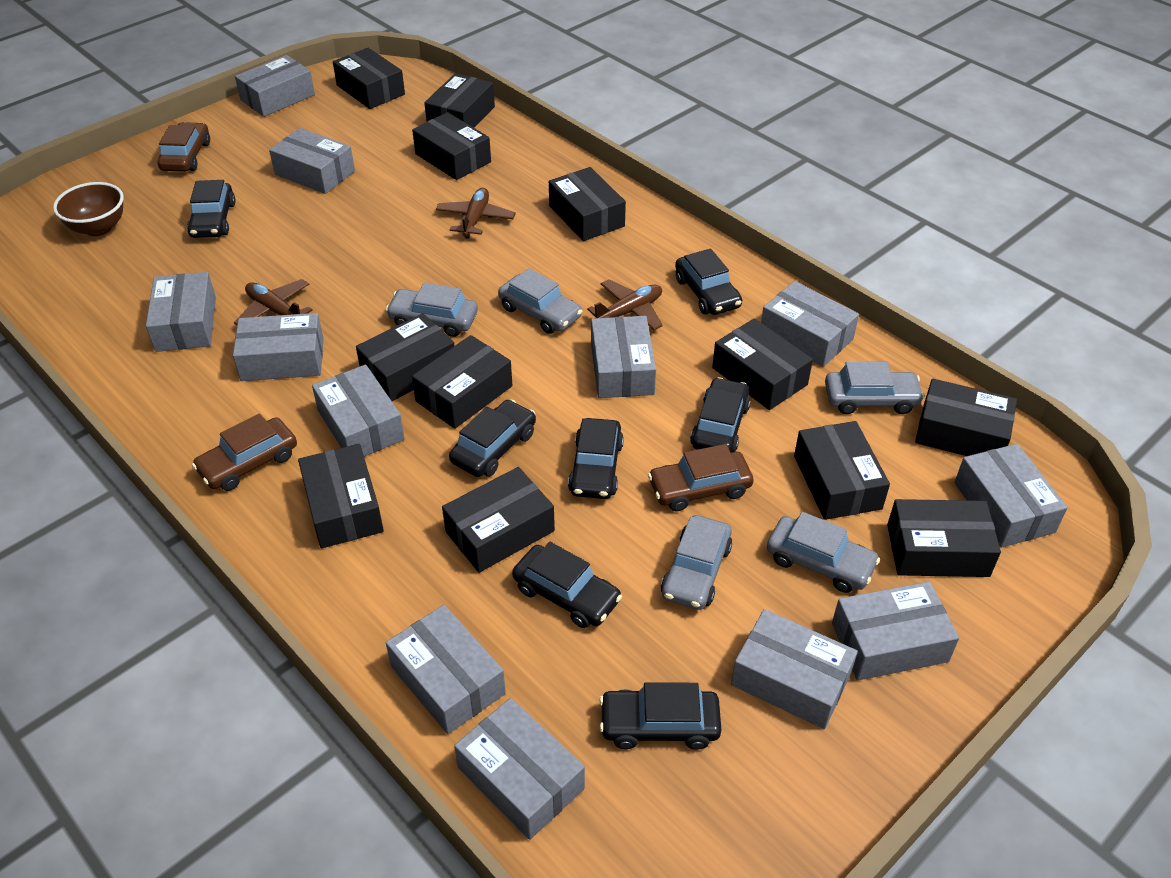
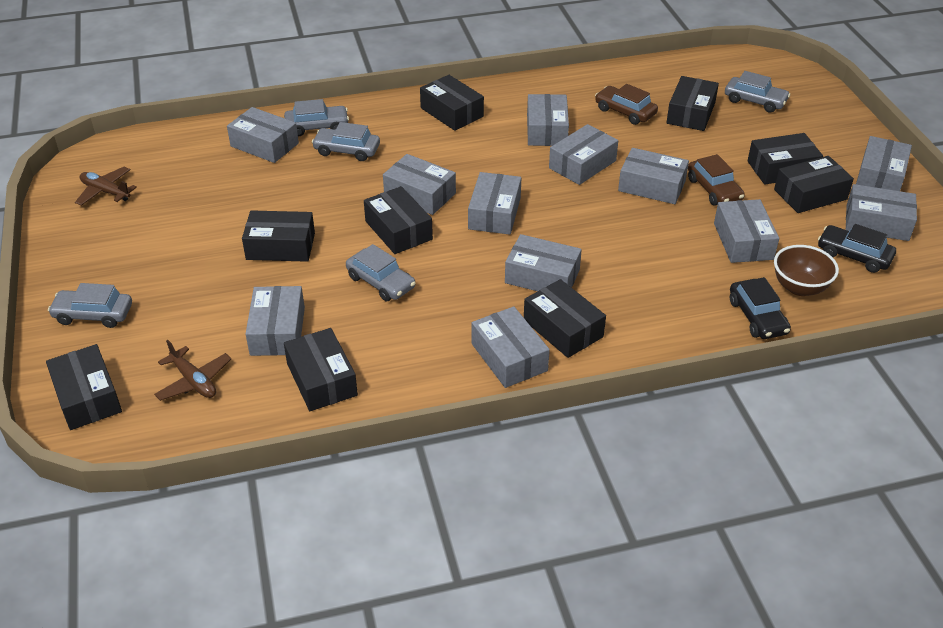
black box: 12 -> 9
black car: 7 -> 2
brown car: 3 -> 2
brown plane: 3 -> 2

